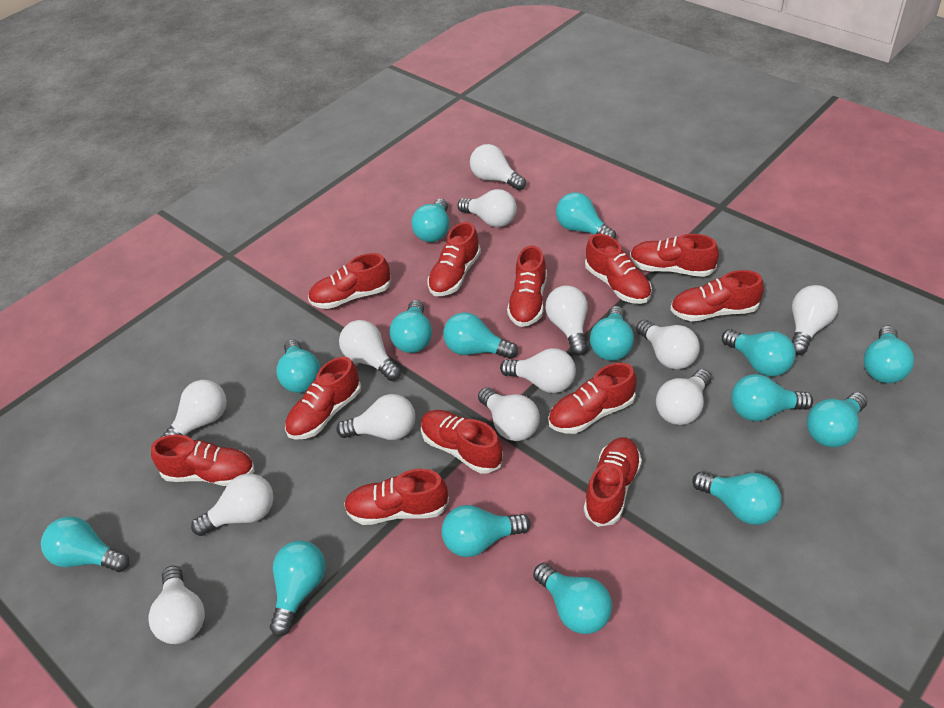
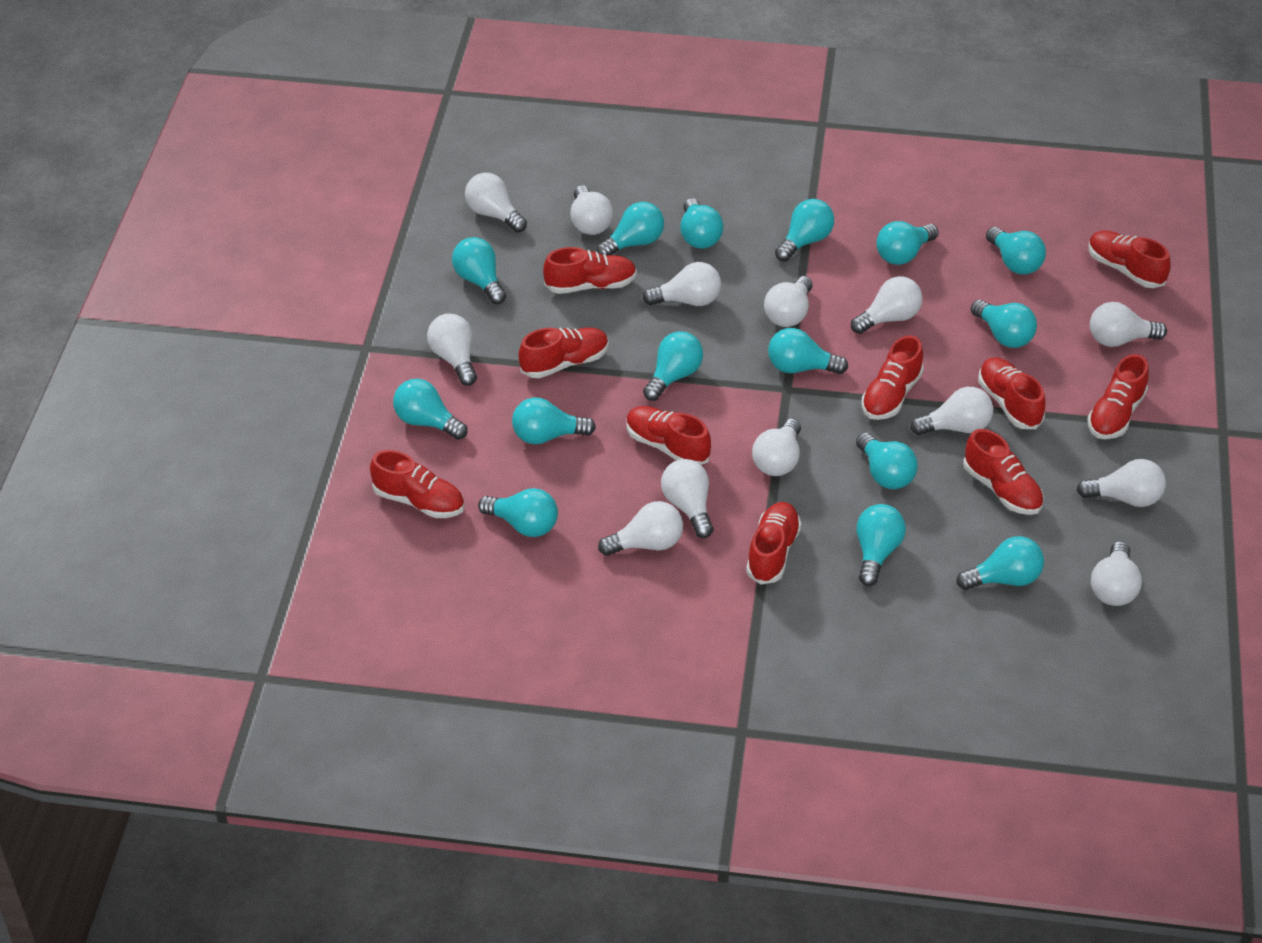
red shoe: 12 -> 10

